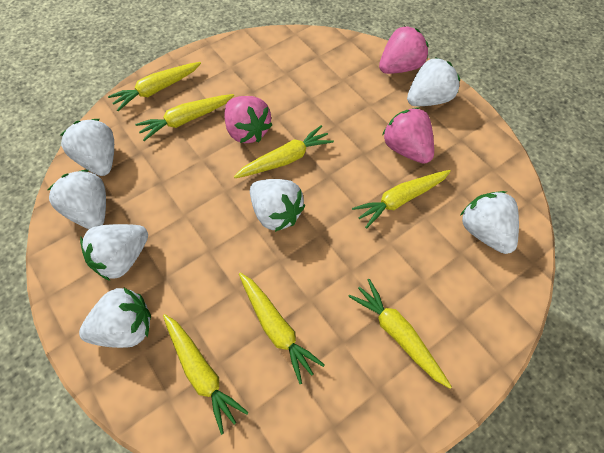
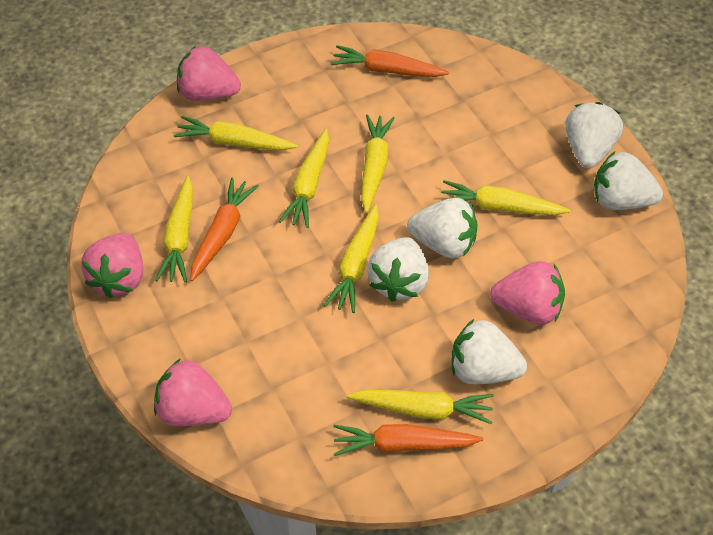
orange carrot: 0 -> 3
pink strawberry: 3 -> 4
white strawberry: 7 -> 5

